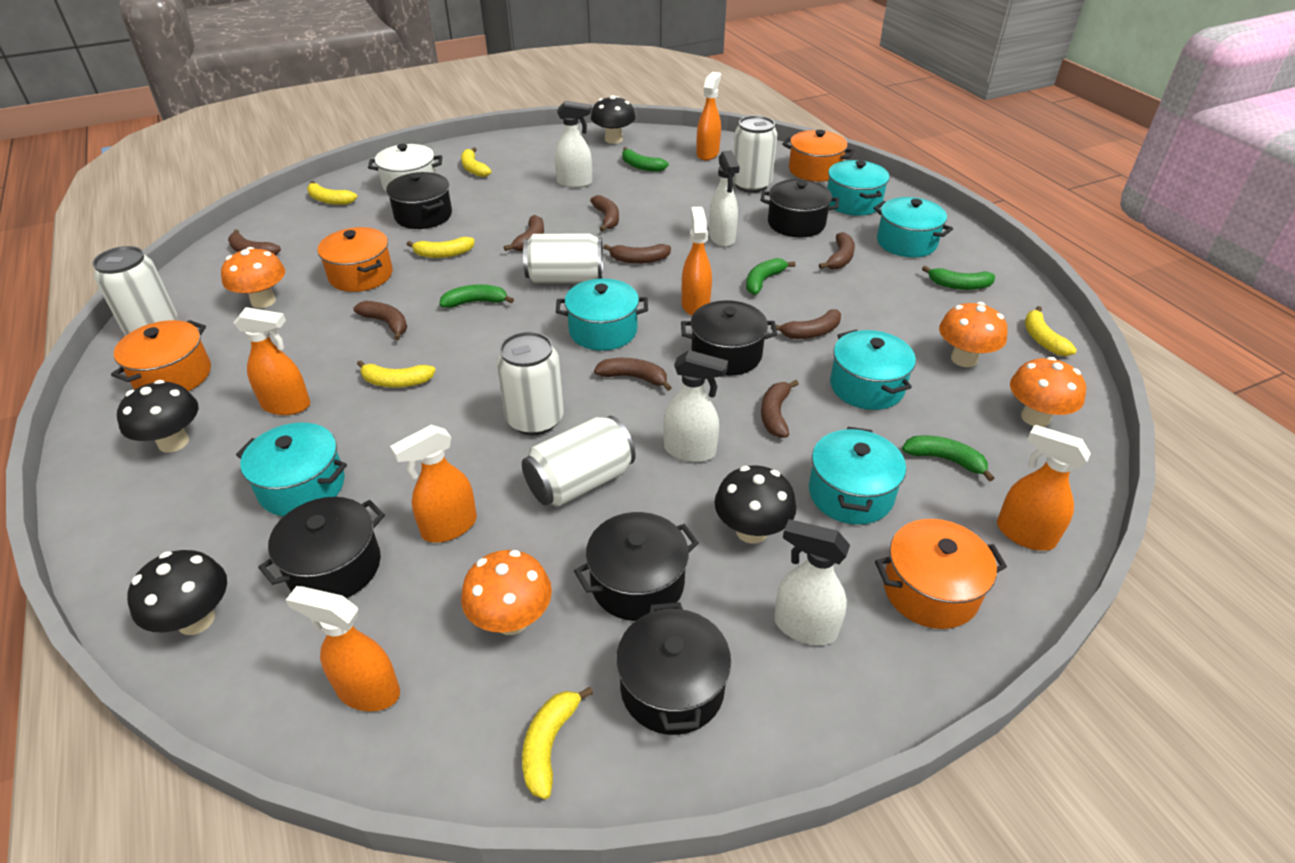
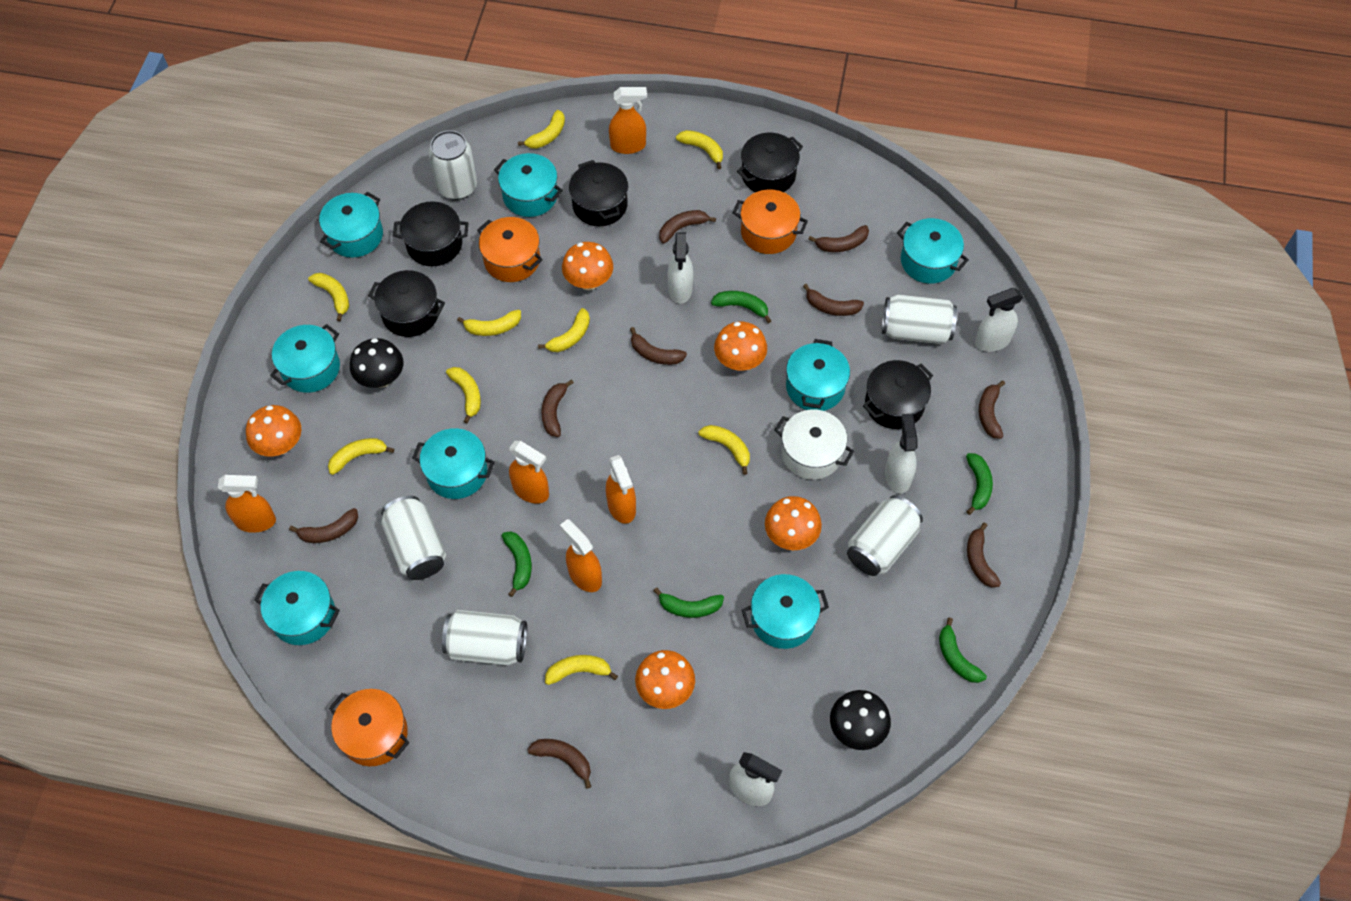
black mushroom: 4 -> 2
black pot: 6 -> 5
orange mushroom: 4 -> 5
orange pot: 4 -> 3
orange spray bottle: 6 -> 5
turquoise pot: 6 -> 8
yellow banana: 6 -> 9

